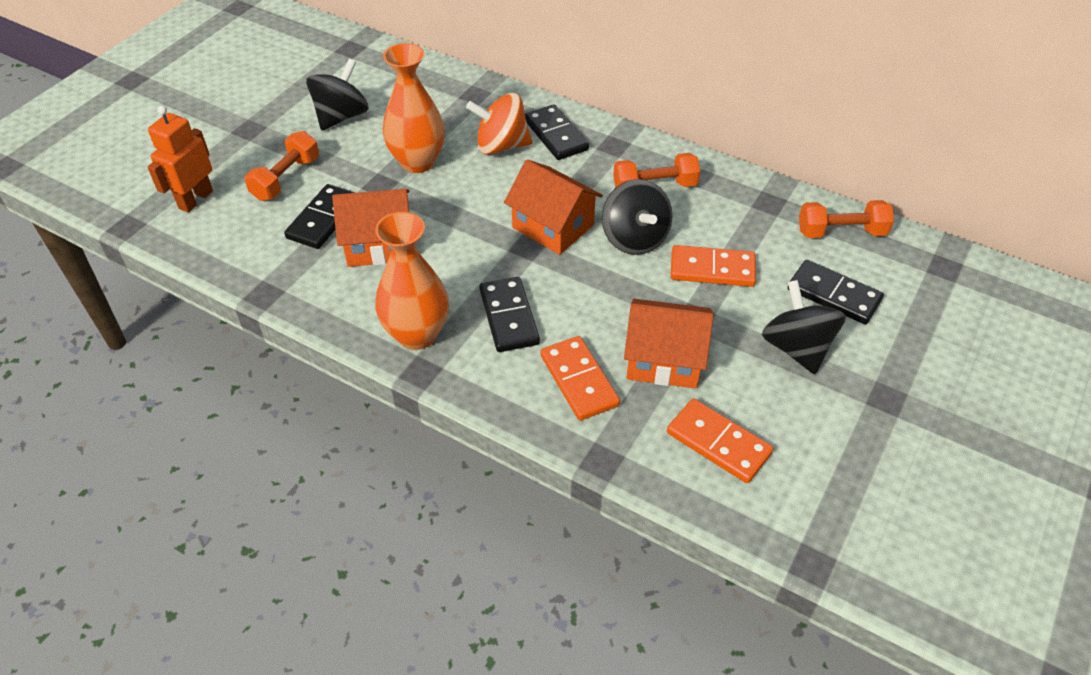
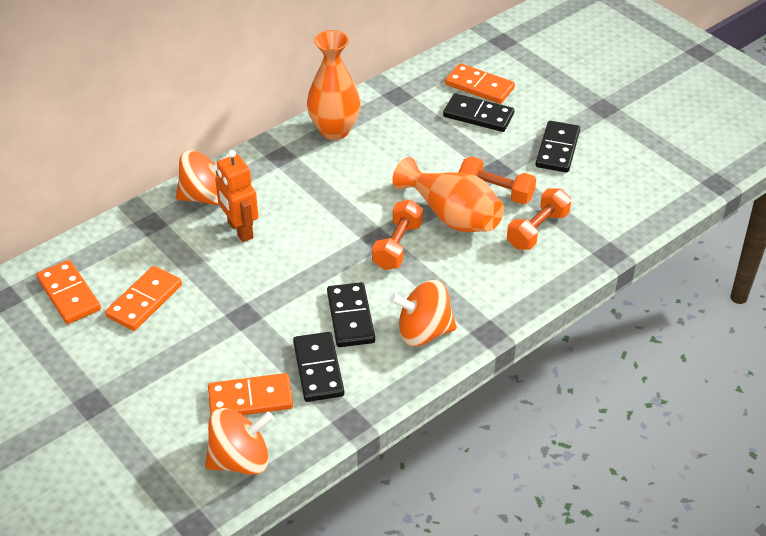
black spinning top: 3 -> 0
orange domino: 3 -> 4
orange house: 3 -> 0
orange spinning top: 1 -> 3

